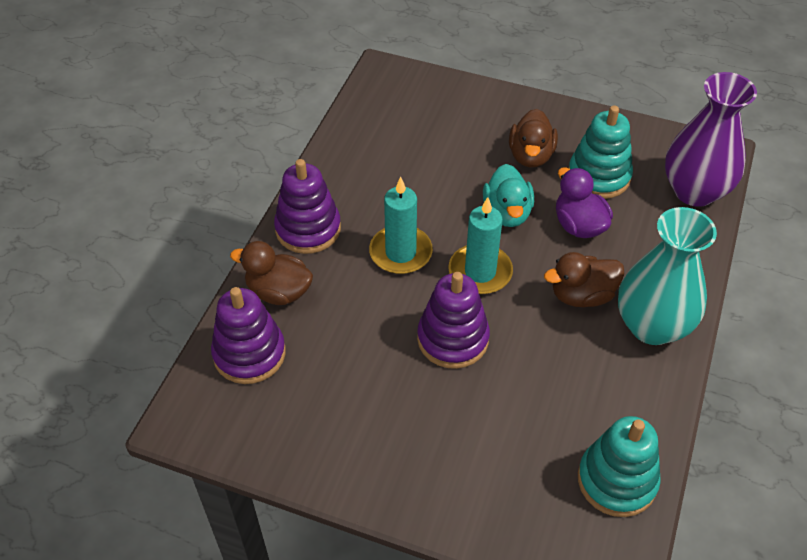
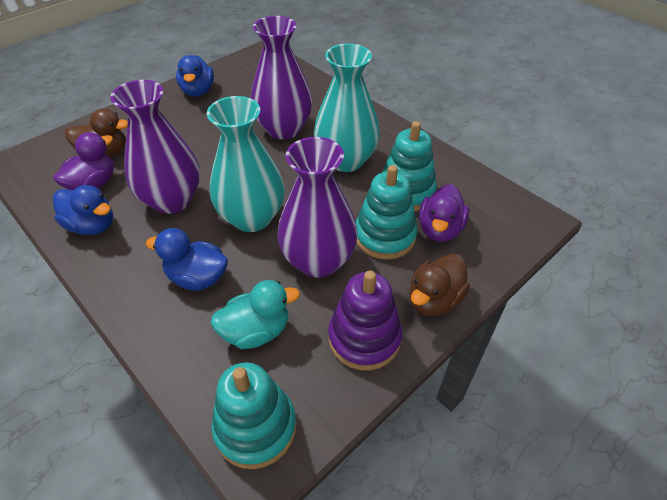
blue duck: 0 -> 3
brown duck: 3 -> 2
purple duck: 1 -> 2
purple stacking toy: 3 -> 1
purple vase: 1 -> 3
turquoise candle: 2 -> 0
turquoise stacking toy: 2 -> 3
turquoise vase: 1 -> 2

